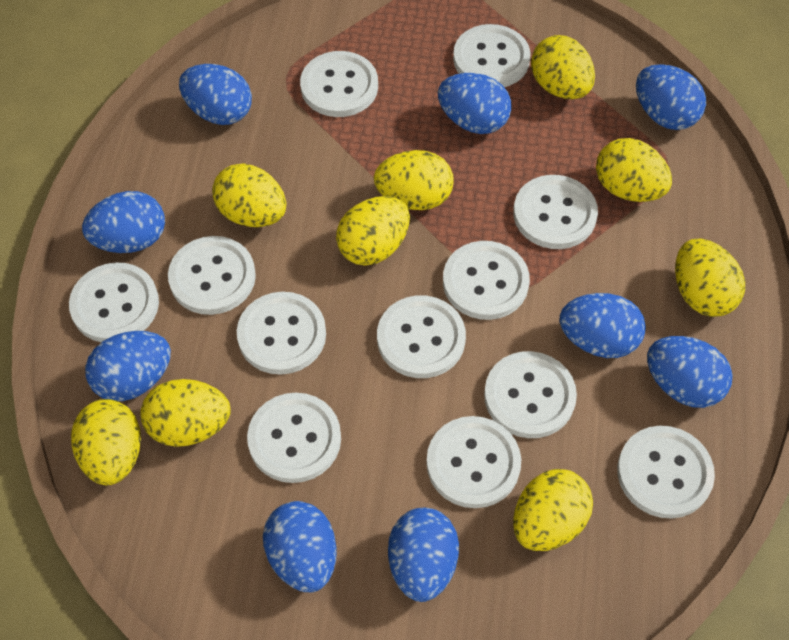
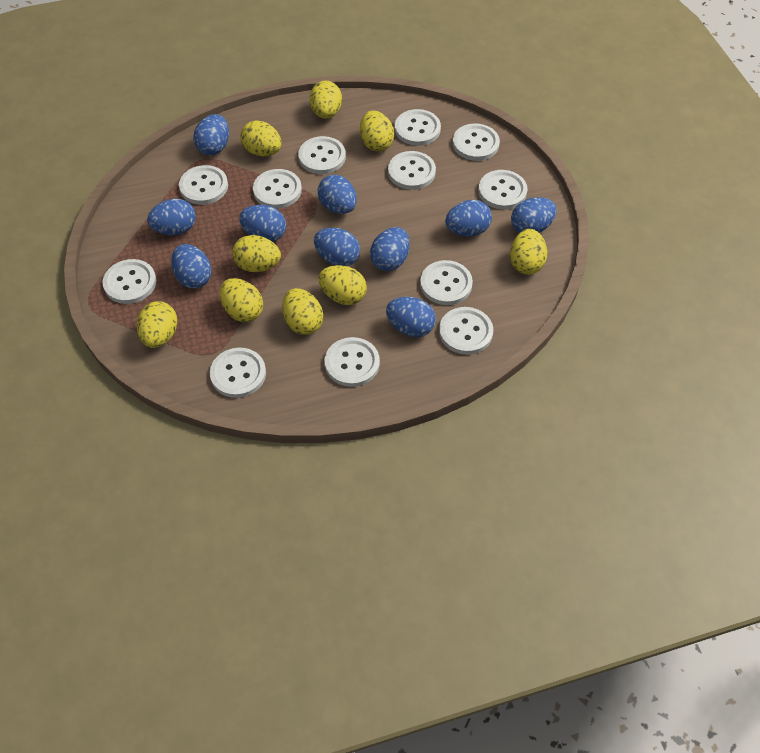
blue egg: 9 -> 10

